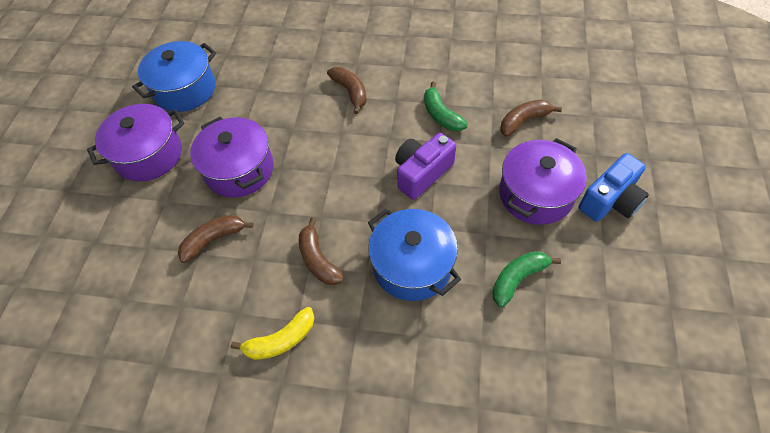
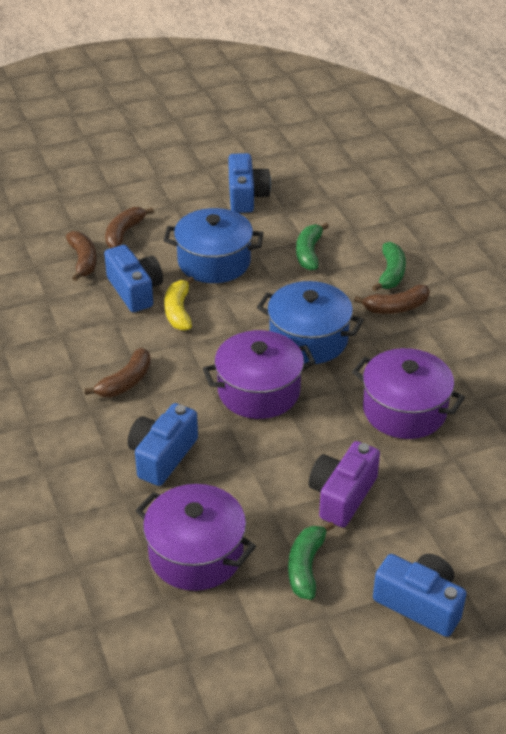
blue camera: 1 -> 4
green banana: 2 -> 3

